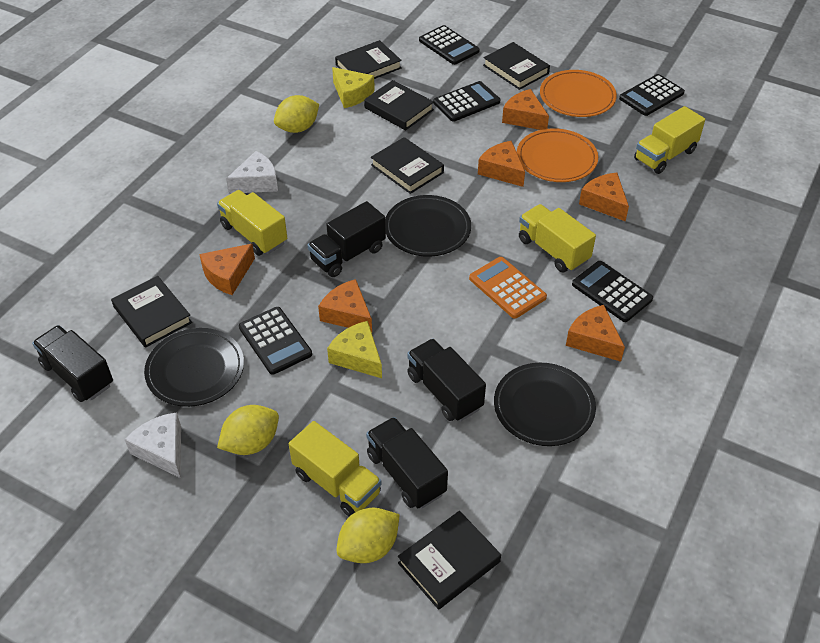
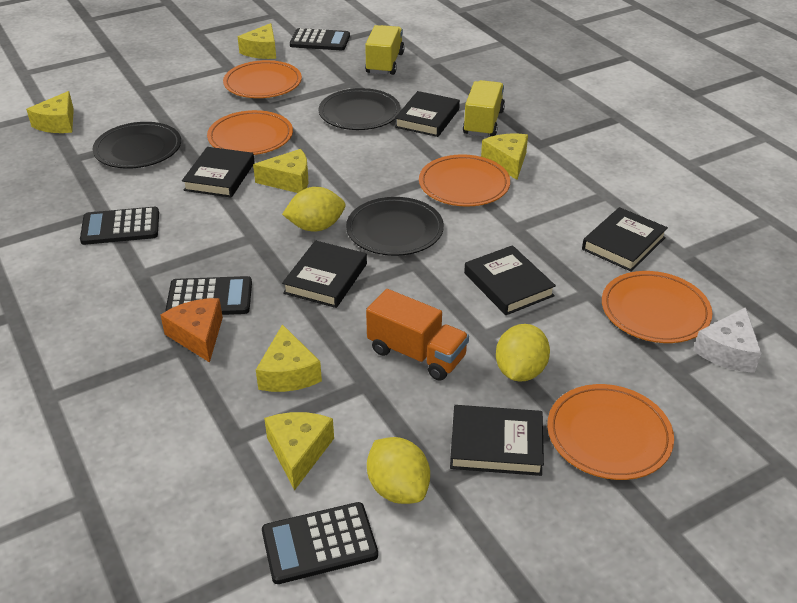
black calculator: 5 -> 4
black truck: 4 -> 0
orange calculator: 1 -> 0
orange cheese: 6 -> 1
orange plate: 2 -> 5
orange truck: 0 -> 1
white cheese: 2 -> 1
yellow cheese: 2 -> 6
yellow truck: 4 -> 2

